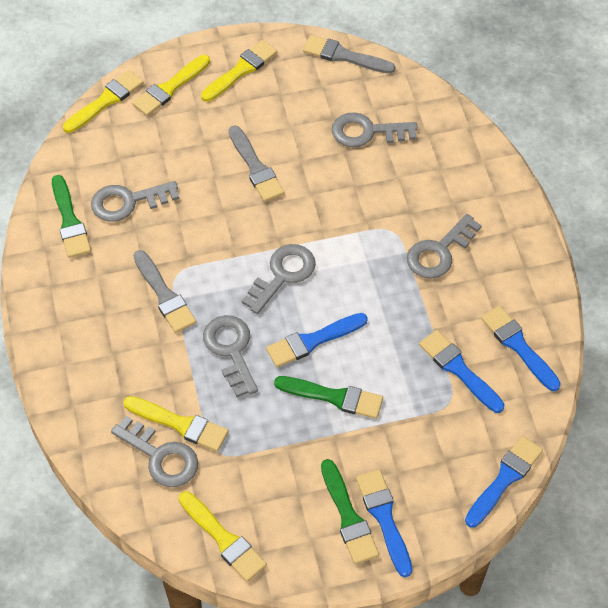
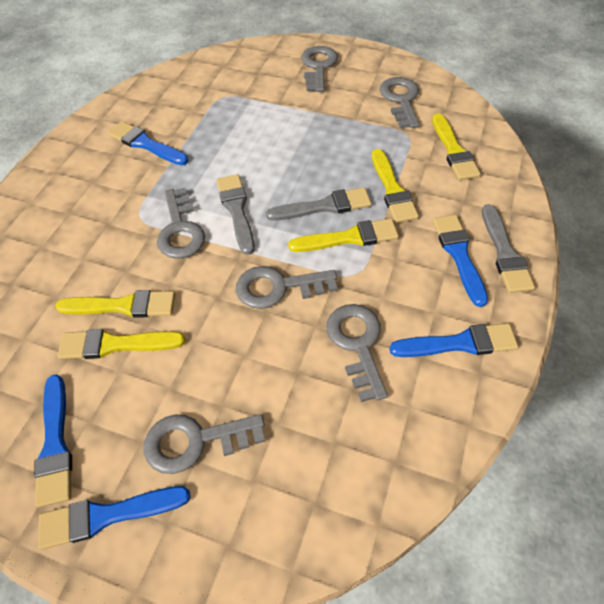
green brush: 3 -> 0

